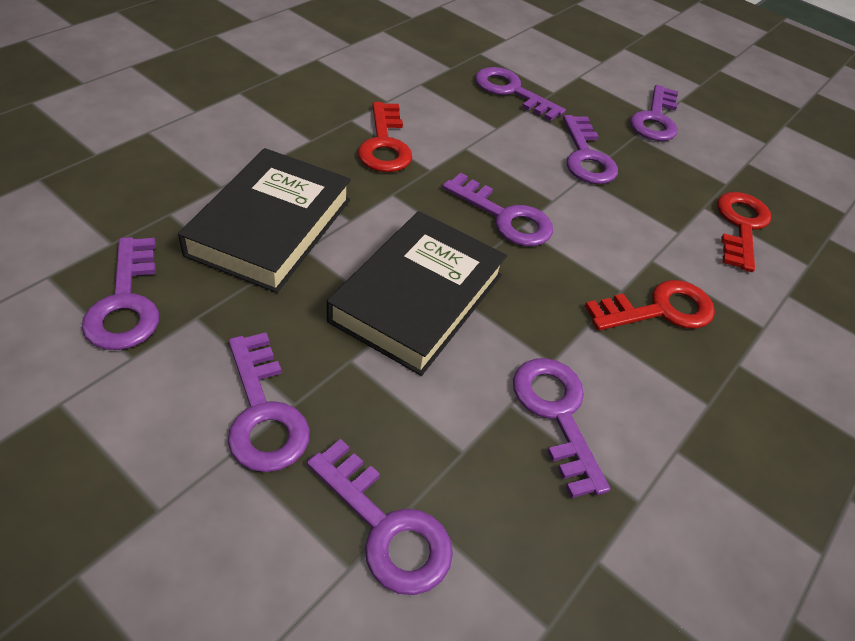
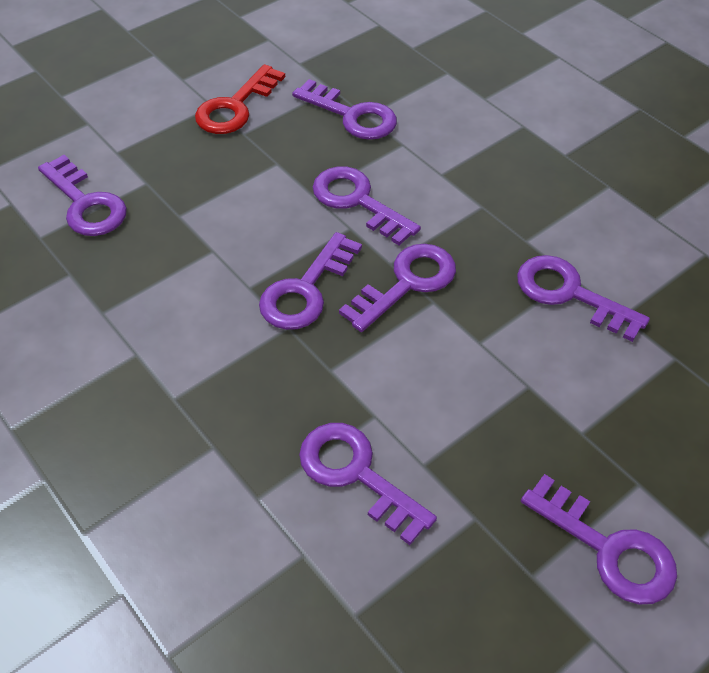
black book: 2 -> 0
red key: 3 -> 1

